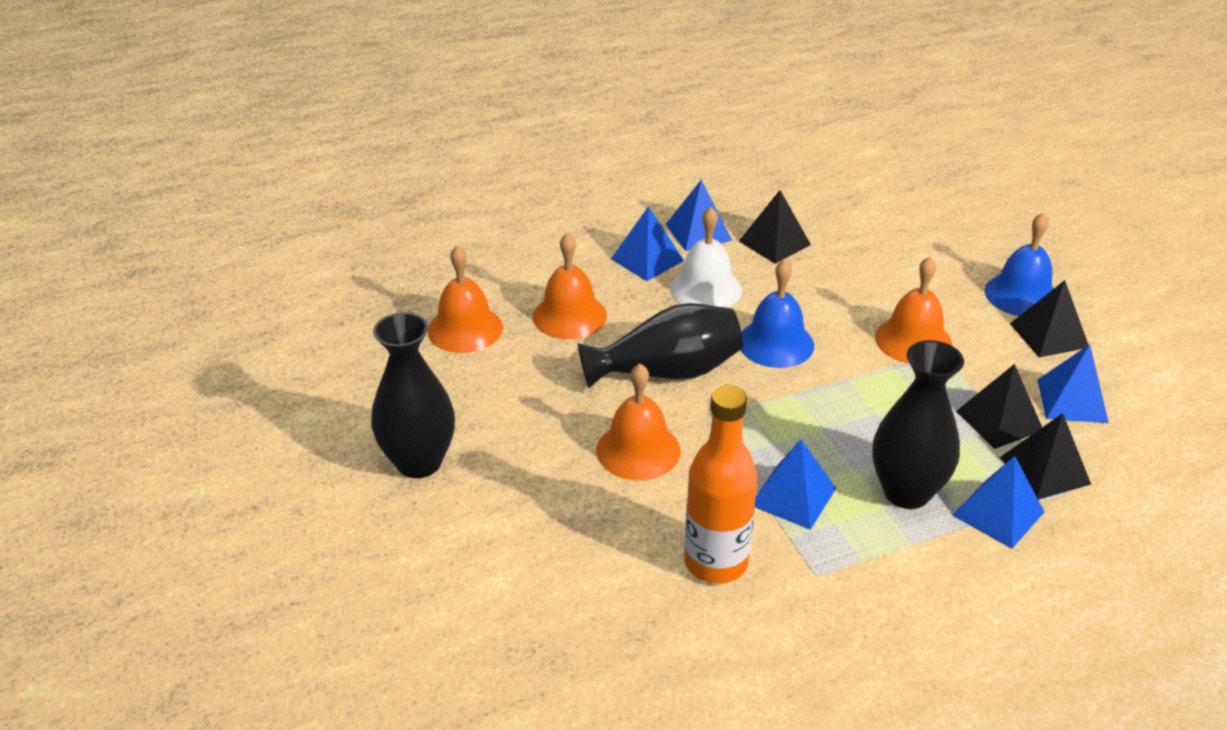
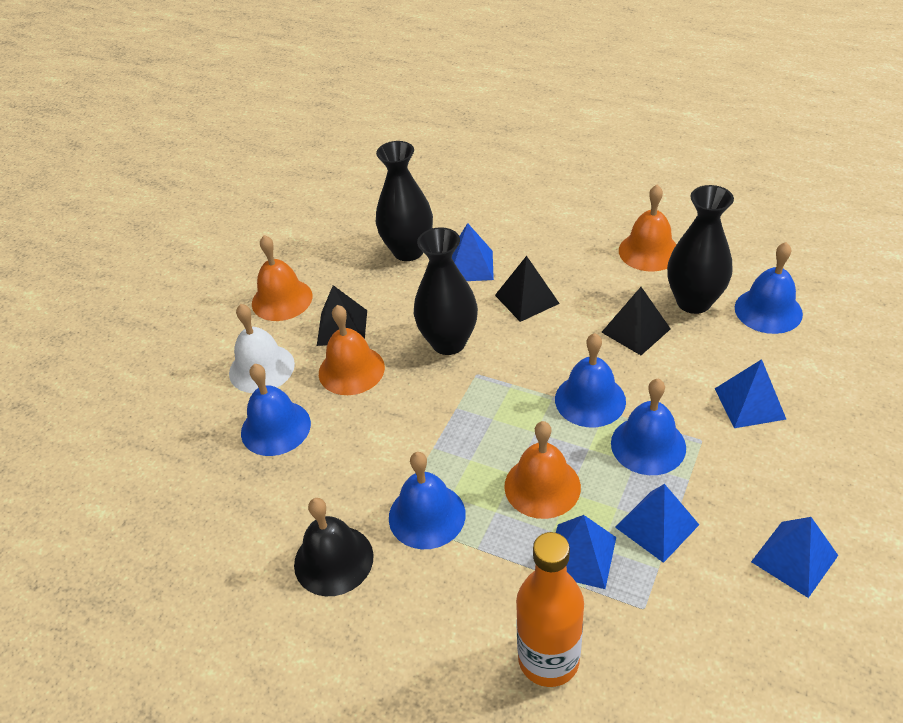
black bell: 0 -> 1
black pyramid: 4 -> 3
blue bell: 2 -> 5

